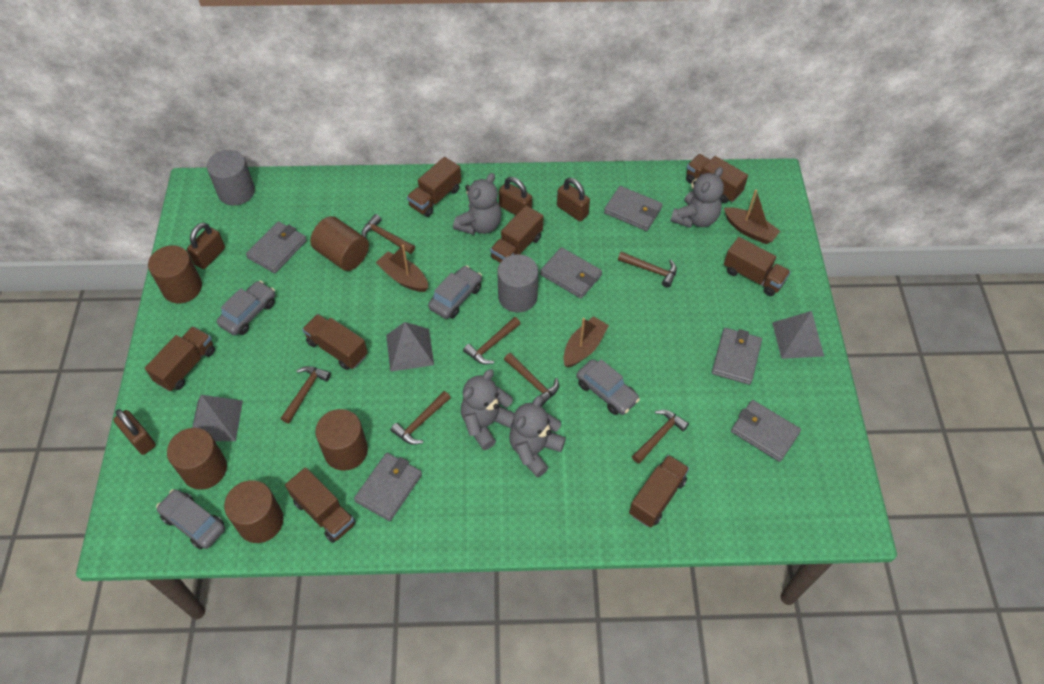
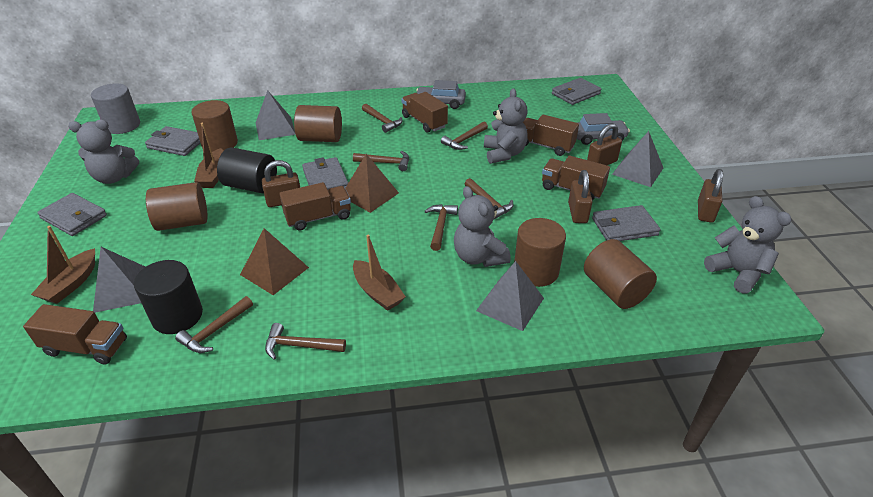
black cylinder: 0 -> 2
brown pyramid: 0 -> 2
brown truck: 8 -> 5
grey car: 4 -> 2
grey cylinder: 2 -> 1
grey pyramid: 3 -> 4
grey wallet: 6 -> 5

